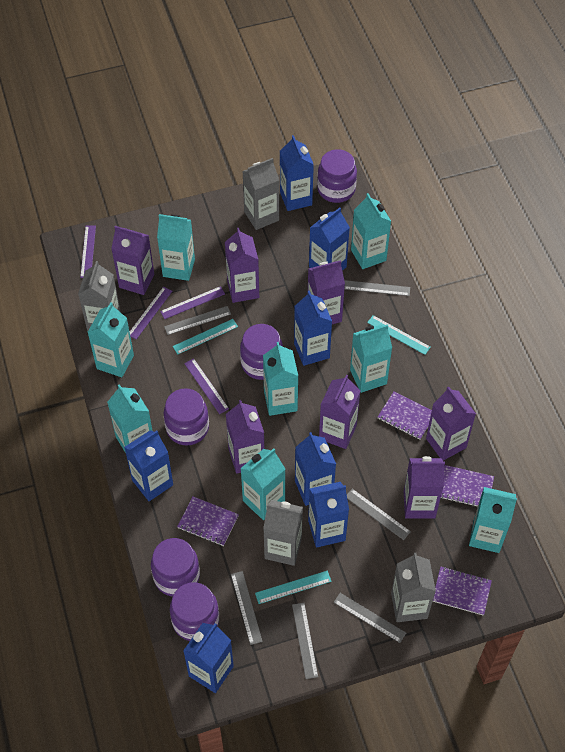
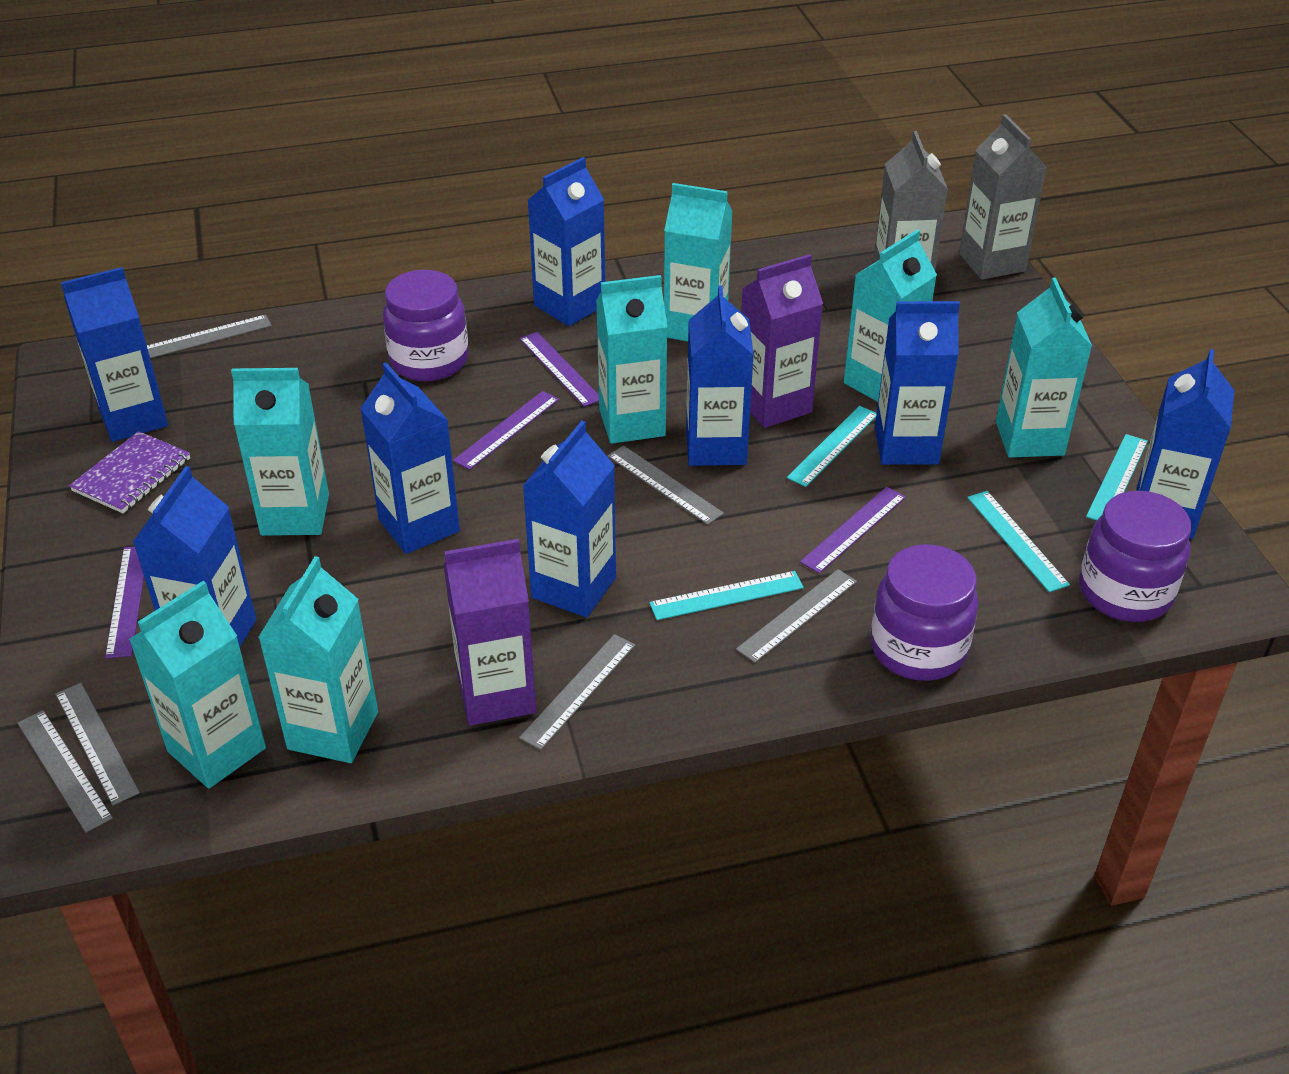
blue carton: 7 -> 8
grey carton: 4 -> 2
purple carton: 7 -> 2
purple jar: 5 -> 3
purple notebook: 4 -> 1
turquoise carton: 8 -> 7
turquoise ruler: 3 -> 4

